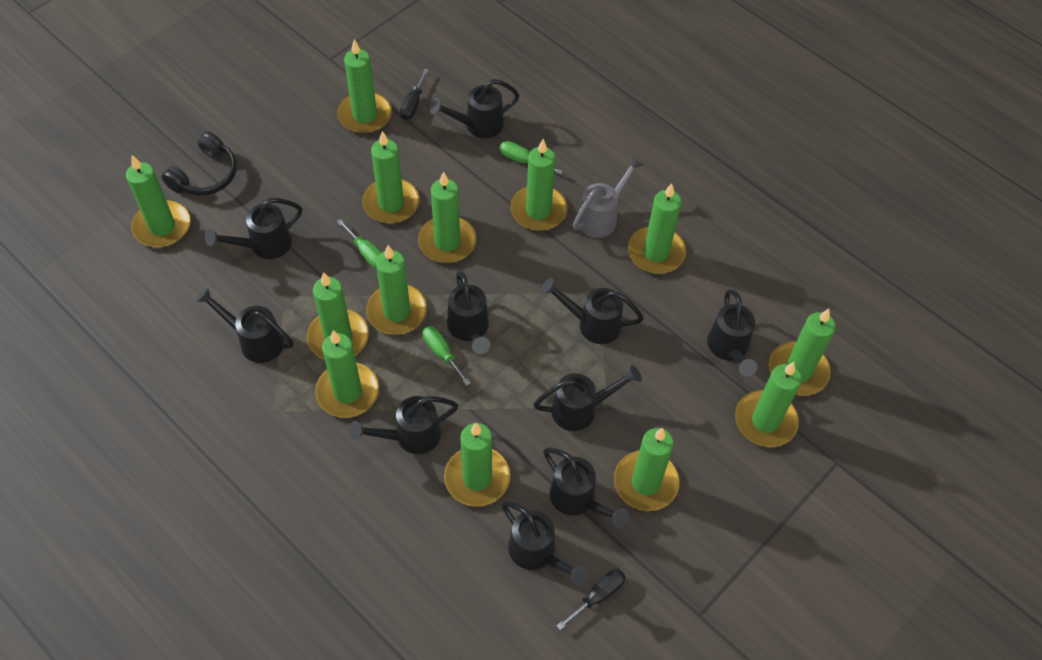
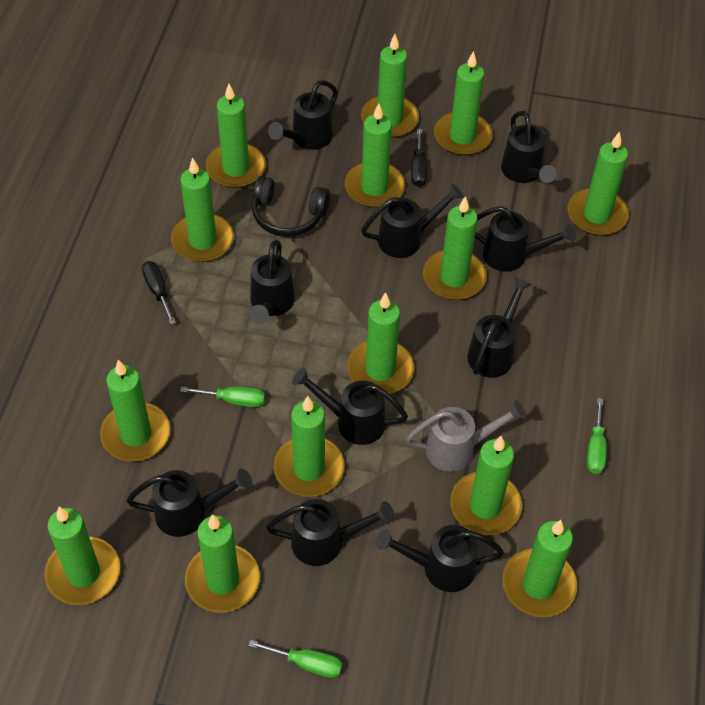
green candle: 13 -> 14

